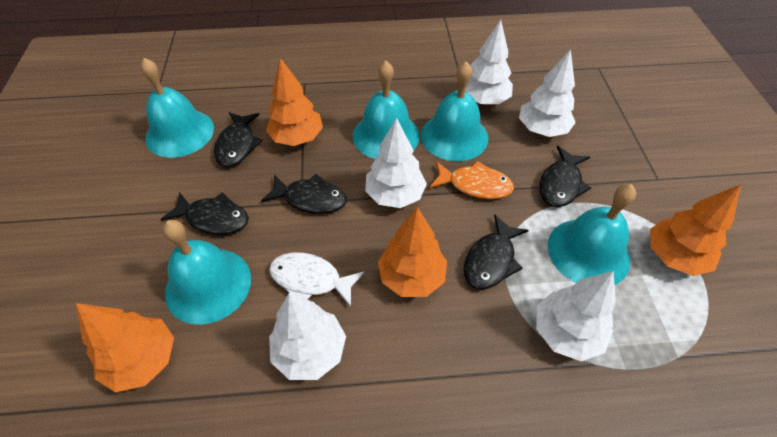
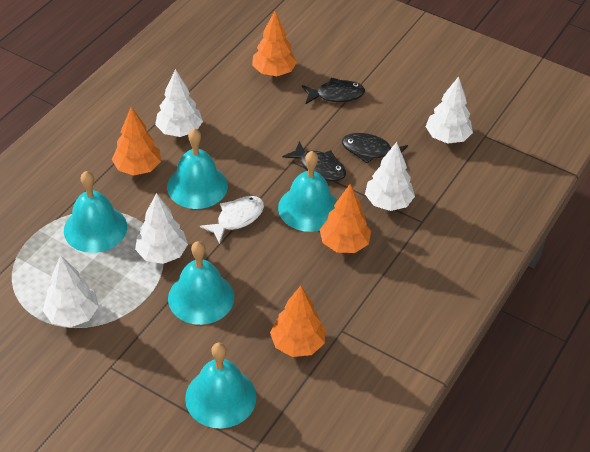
black fish: 5 -> 3
orange fish: 1 -> 0

